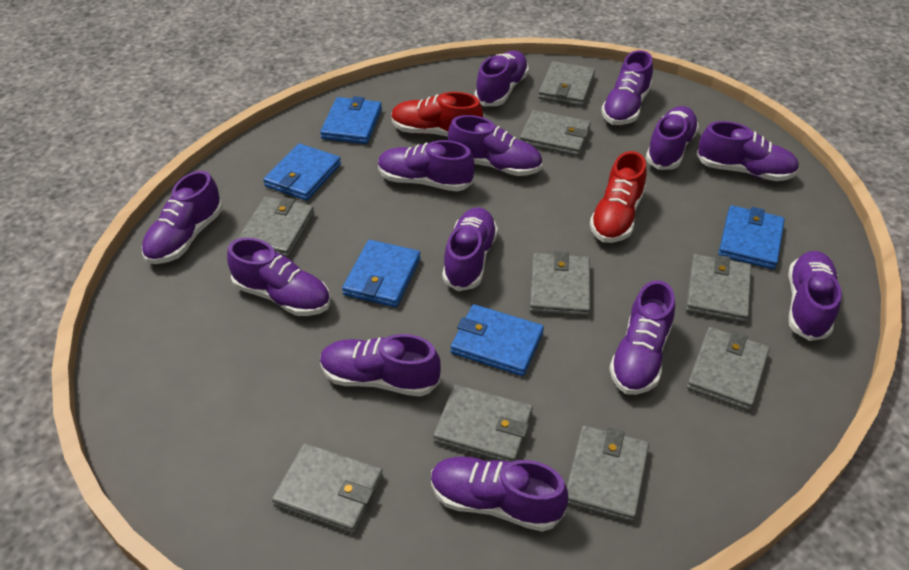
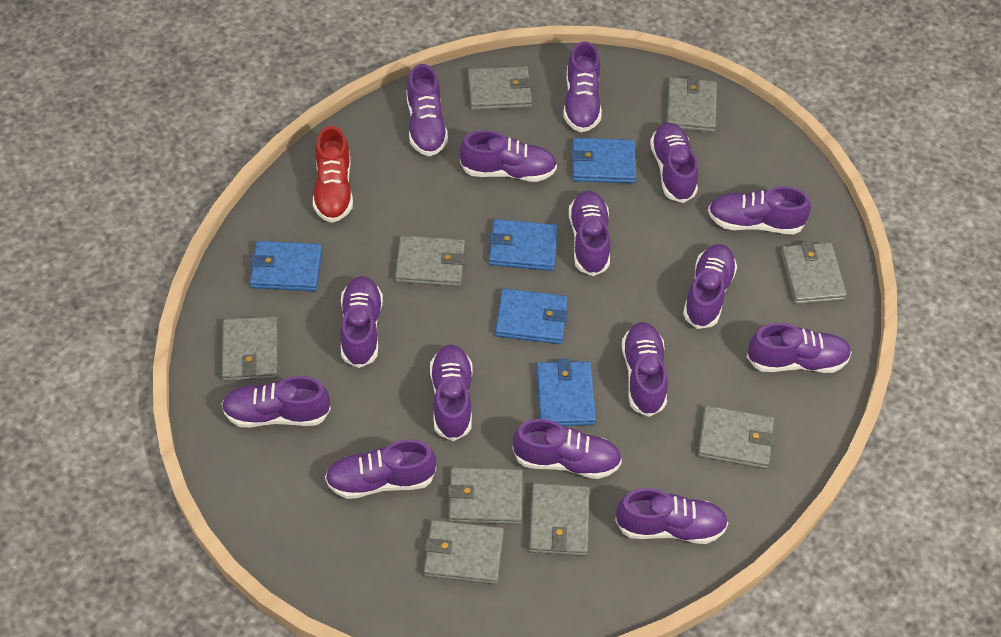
purple shoe: 13 -> 15
red shoe: 2 -> 1

